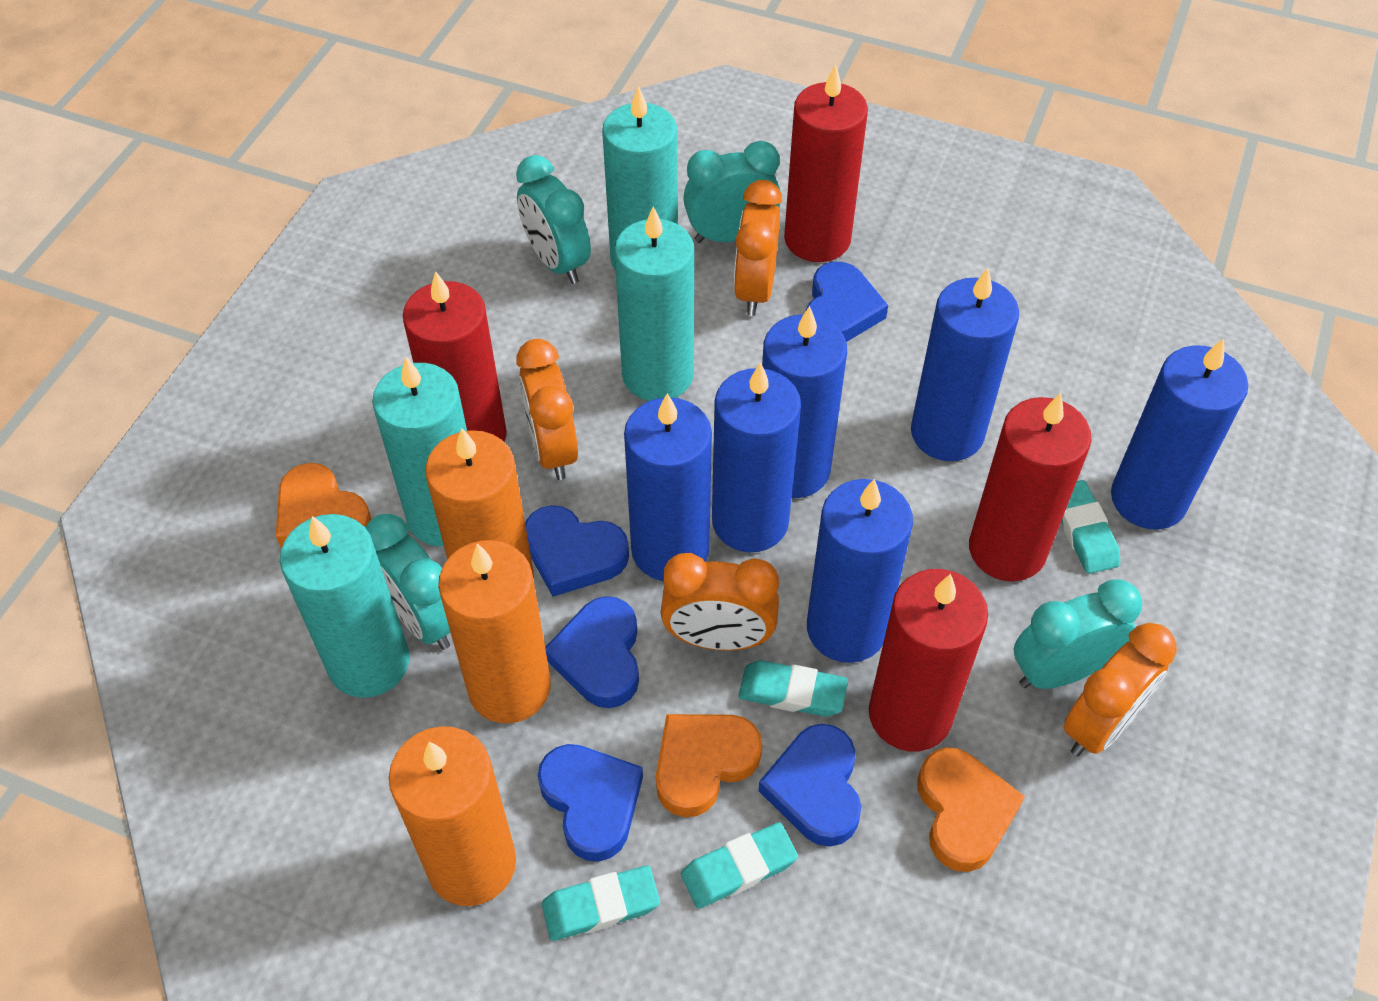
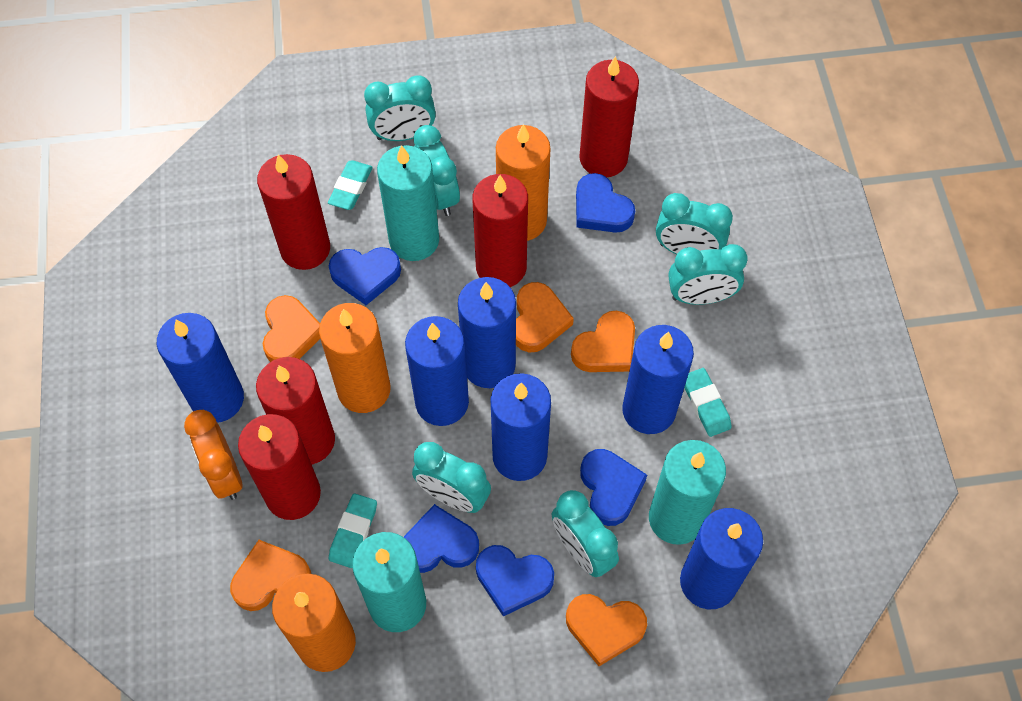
orange clock: 4 -> 1
orange heart: 3 -> 5
red candle: 4 -> 5
turquoise candle: 4 -> 3
turquoise clock: 4 -> 6
turquoise eraser: 4 -> 3

